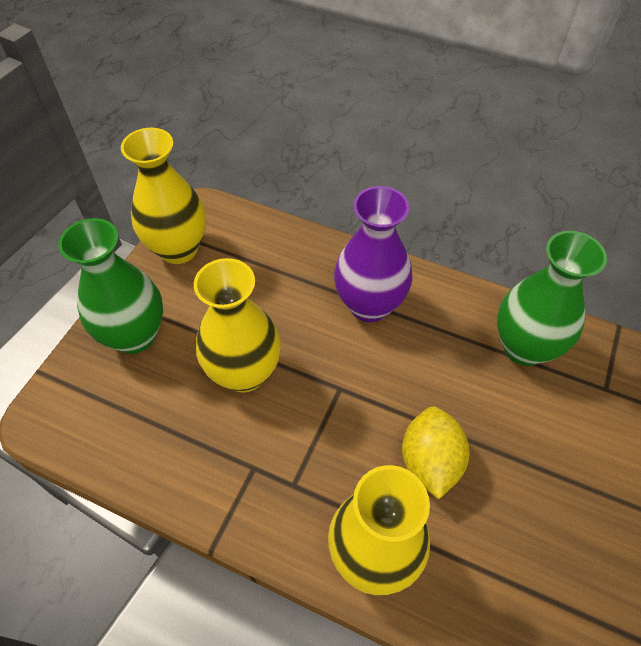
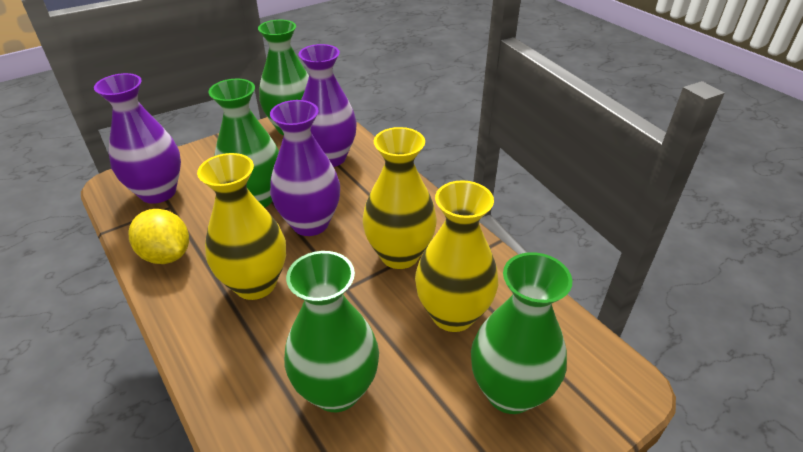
green vase: 2 -> 4
purple vase: 1 -> 3

